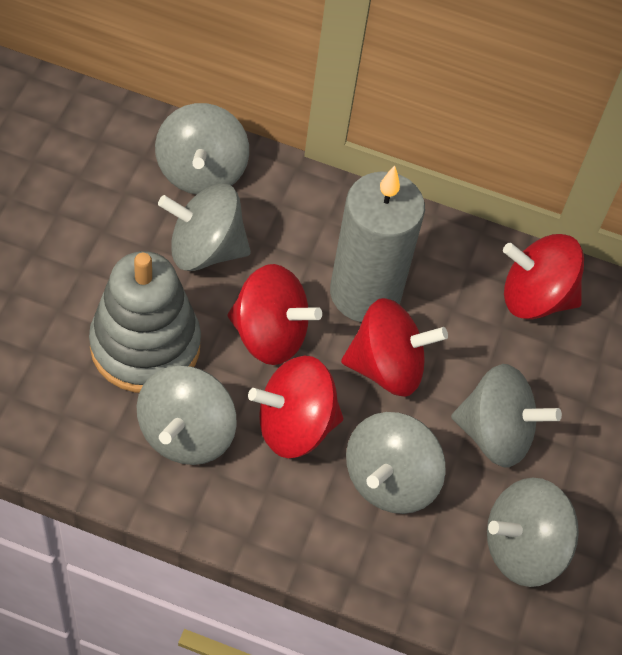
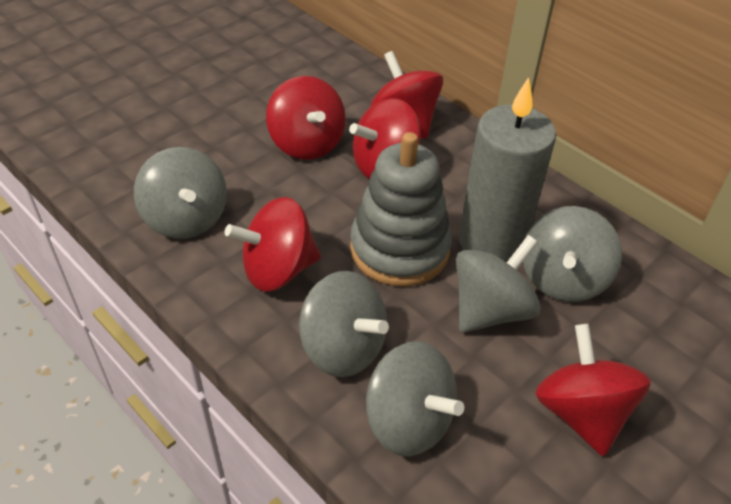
grey spinning top: 6 -> 5
red spinning top: 4 -> 5

